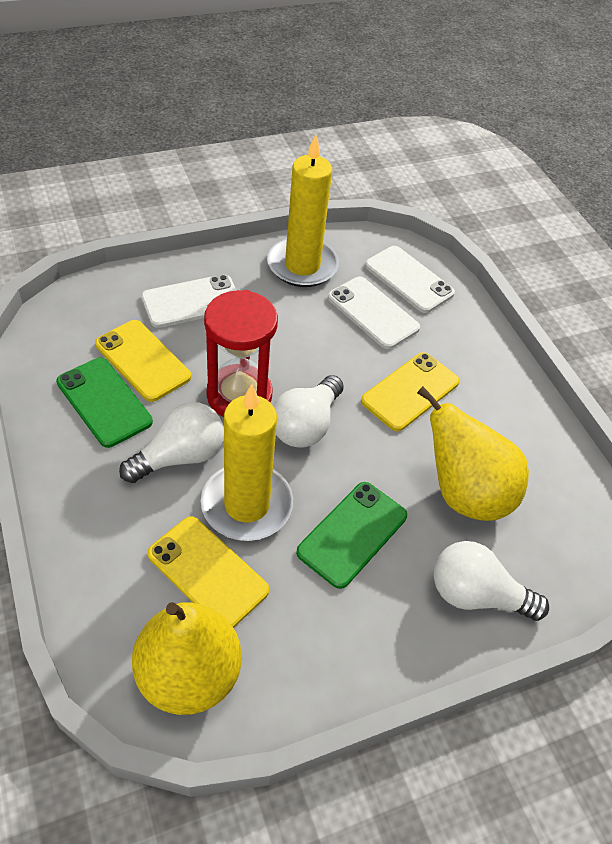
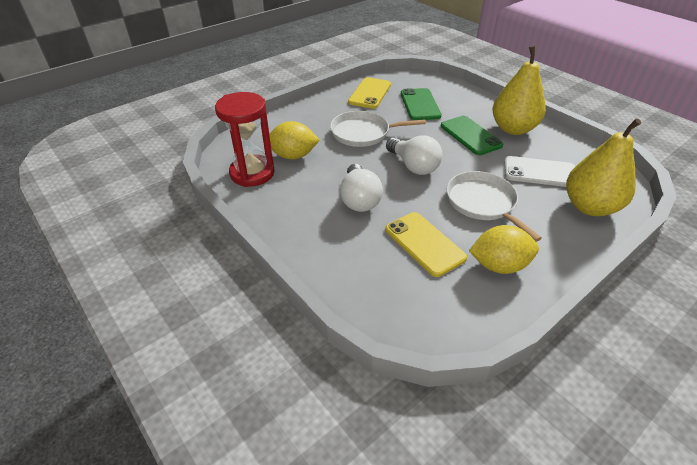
white light bulb: 3 -> 2
white pan: 0 -> 2
white phone: 3 -> 1
yellow candle: 2 -> 0
yellow lemon: 0 -> 2
yellow phone: 3 -> 2

